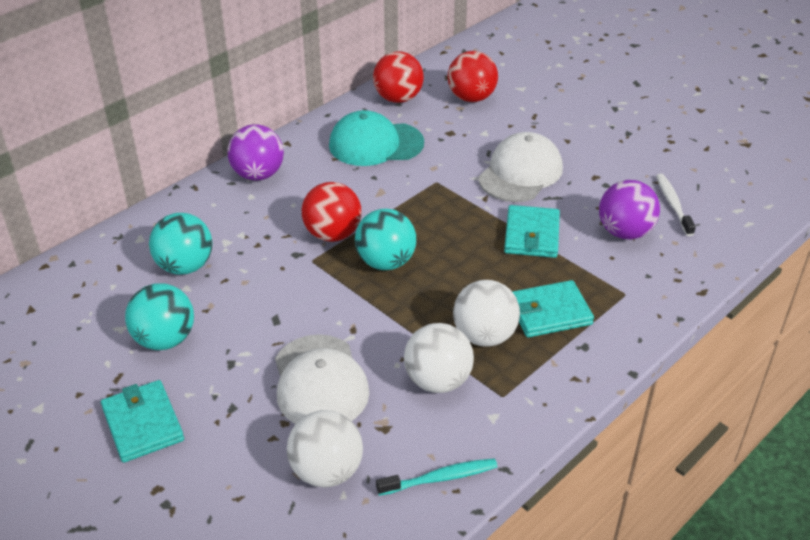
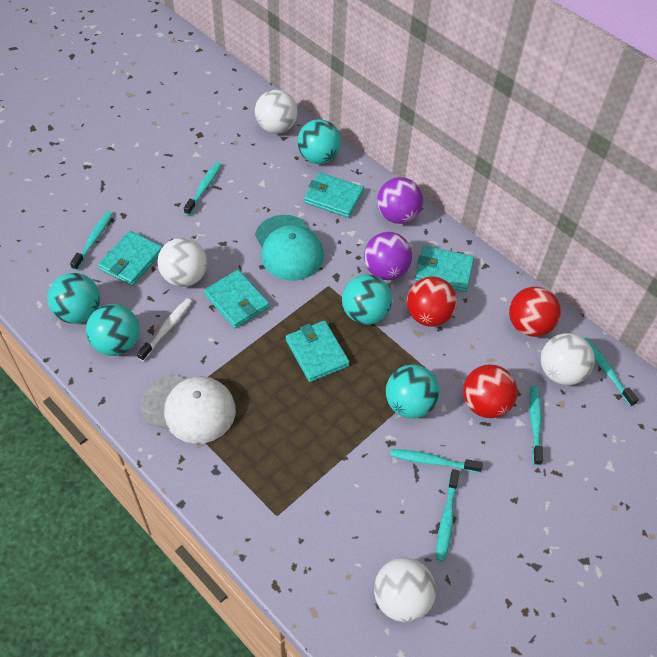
turquoise ball: 3 -> 5
turquoise toothbrush: 1 -> 6
turquoise wallet: 3 -> 5
white ball: 3 -> 4
white cap: 2 -> 1

